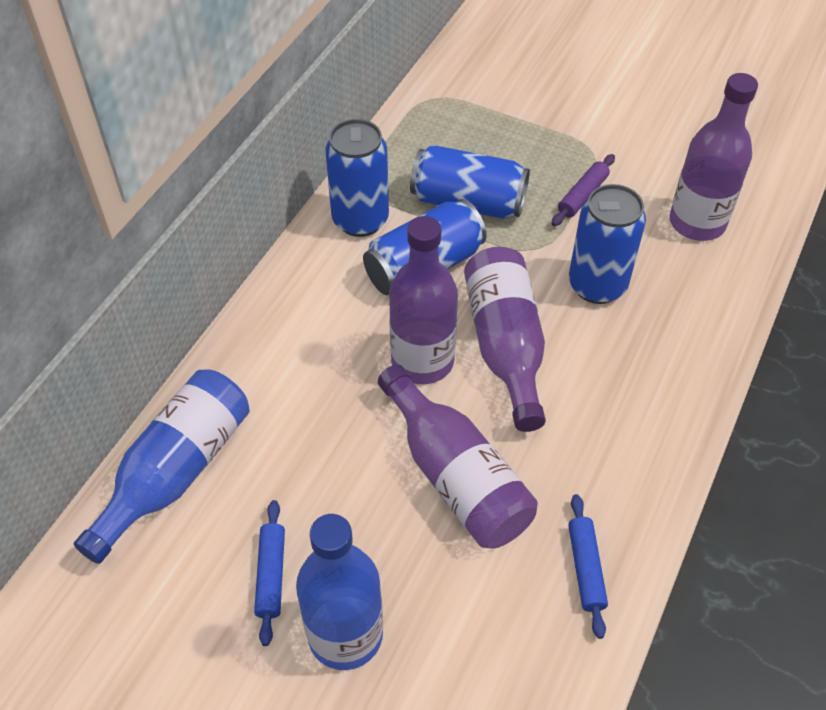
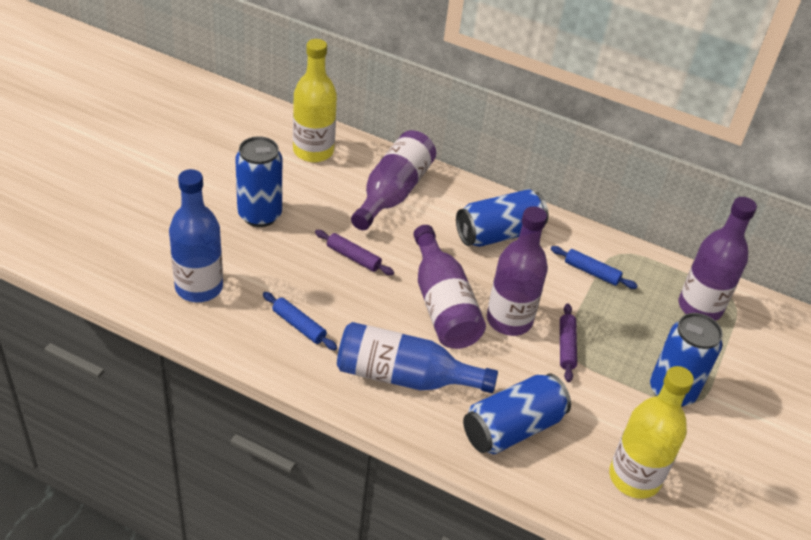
purple rolling pin: 1 -> 2
yellow bottle: 0 -> 2

